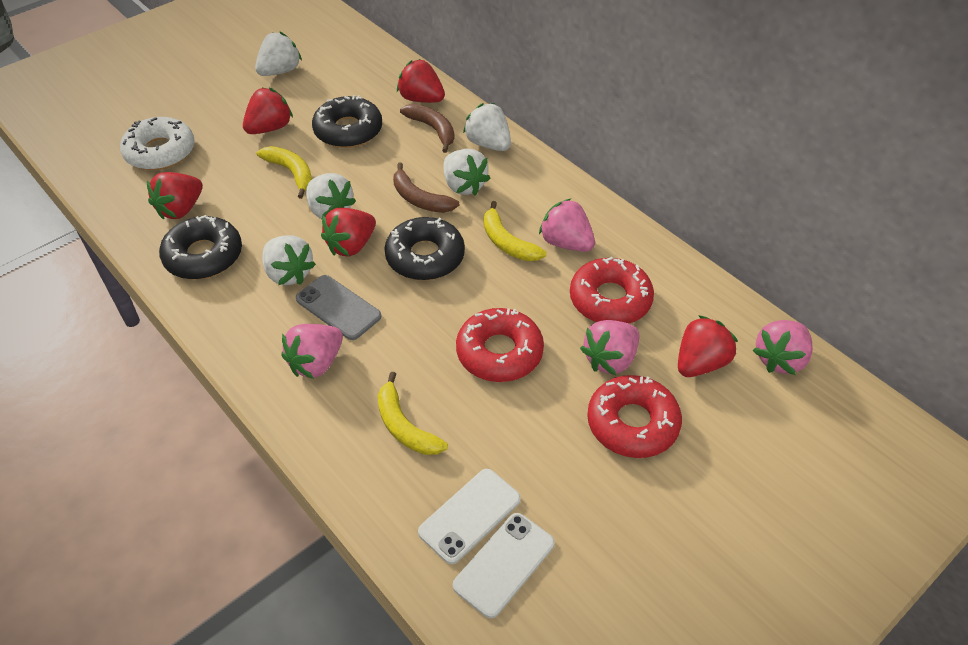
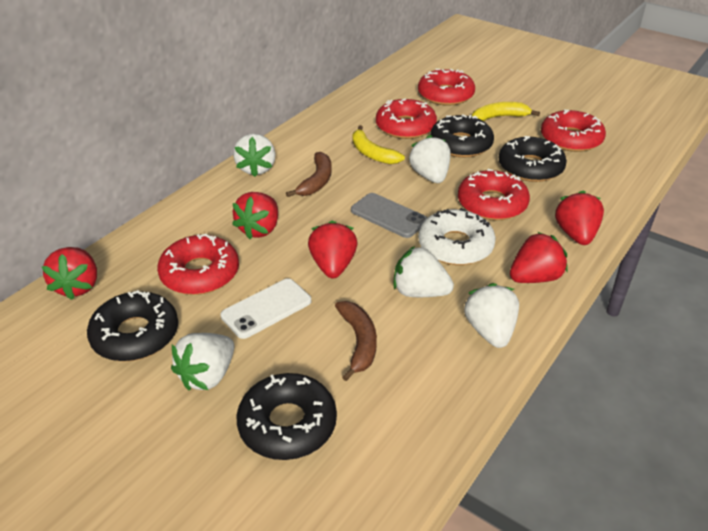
black donut: 3 -> 4
pink strawberry: 4 -> 0
red donut: 3 -> 5
white phone: 2 -> 1
yellow banana: 3 -> 2

